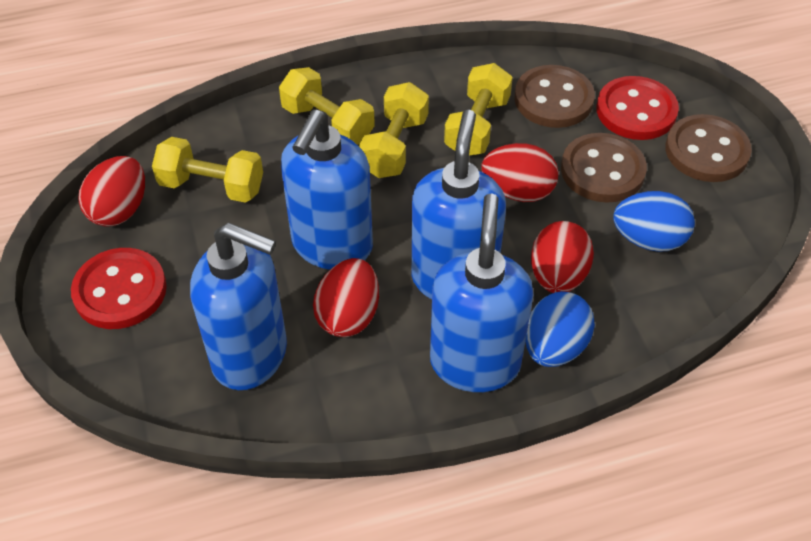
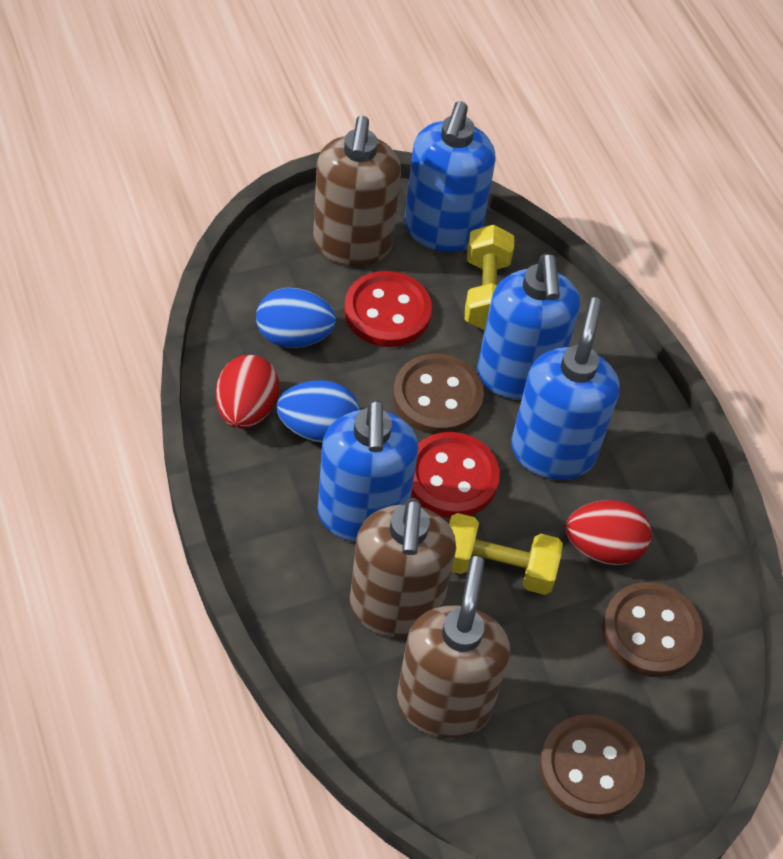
brown soap dispenser: 0 -> 3
red egg: 4 -> 2
yellow dumbbell: 4 -> 2

